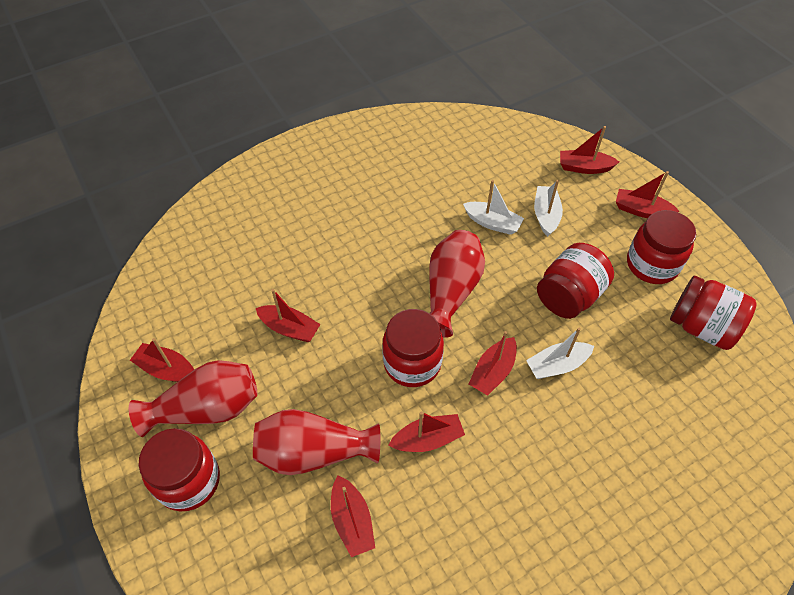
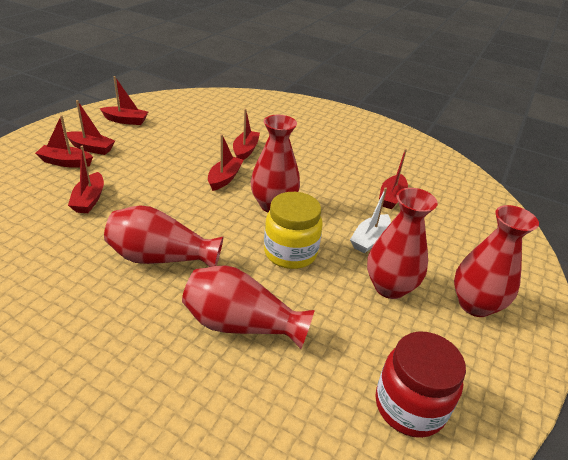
red jar: 5 -> 1
red vase: 3 -> 5
white boat: 3 -> 1
yellow jar: 0 -> 1

